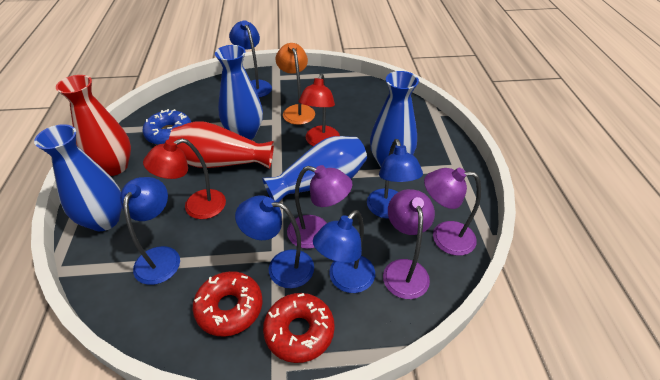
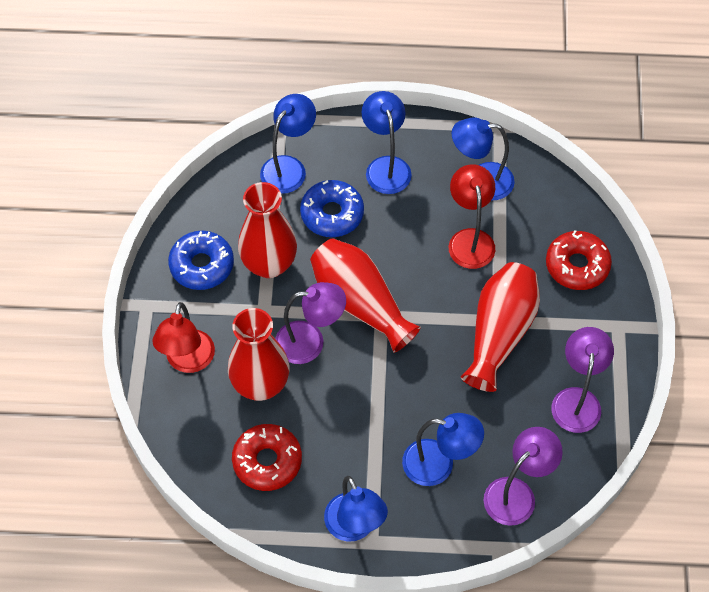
blue donut: 1 -> 2
blue vase: 4 -> 0
orange lamp: 1 -> 0
red vase: 2 -> 4

